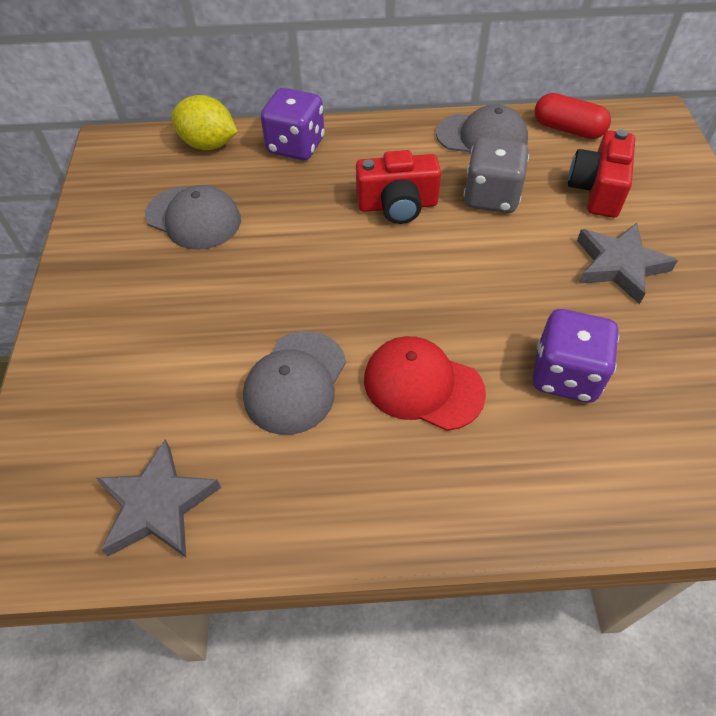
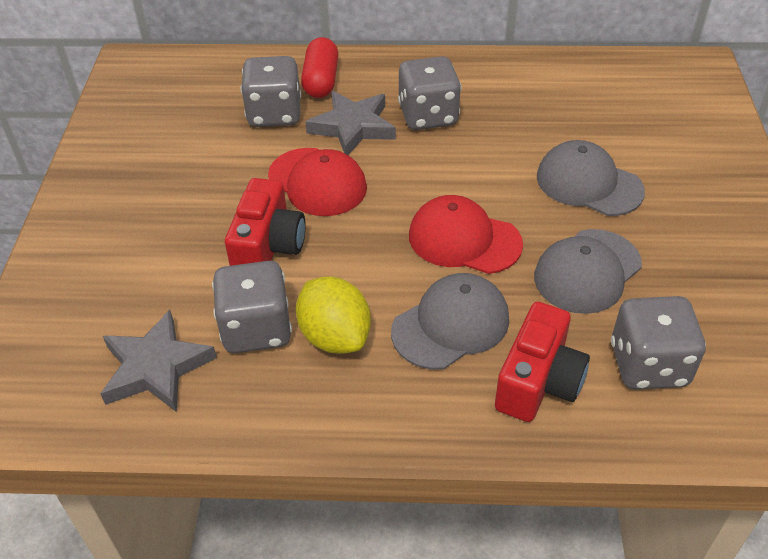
grey dice: 1 -> 4
purple dice: 2 -> 0
red cap: 1 -> 2

